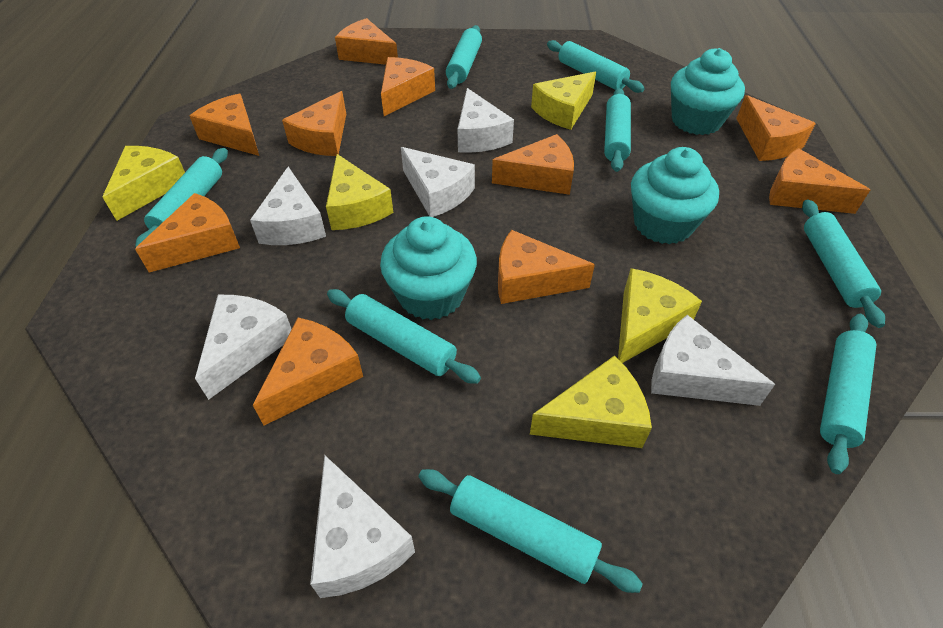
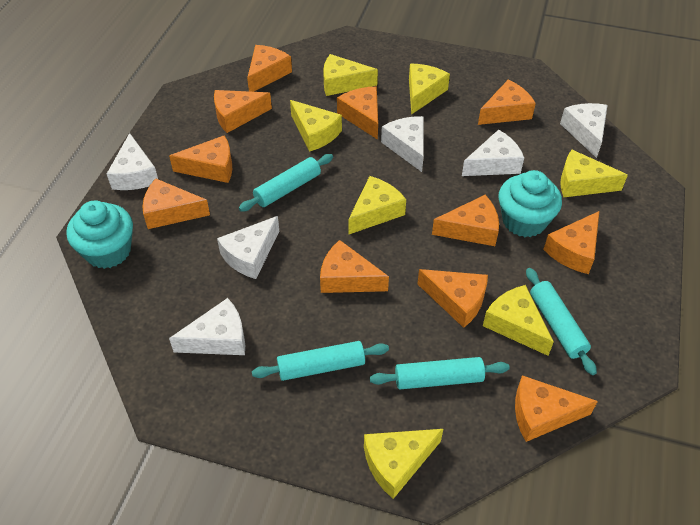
orange cheese: 10 -> 11
turquoise cupcake: 3 -> 2
turquoise rolling pin: 8 -> 4
yellow cheese: 5 -> 7

